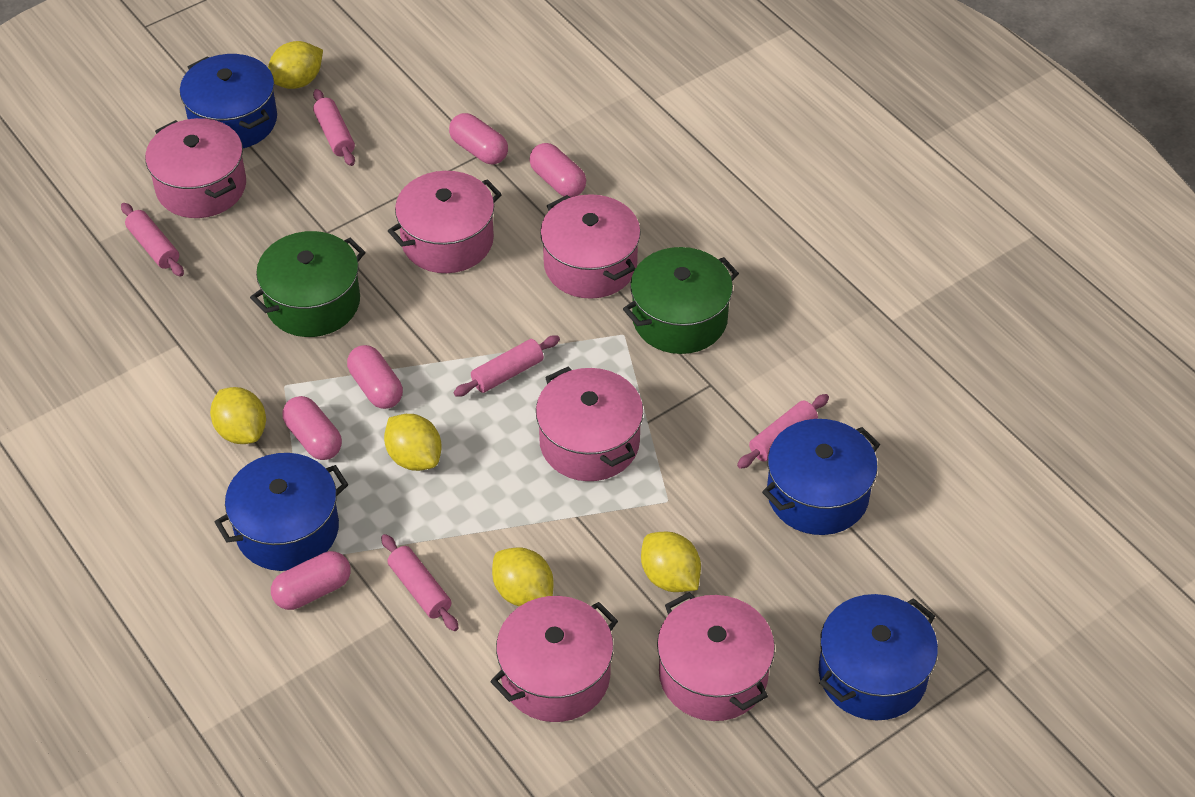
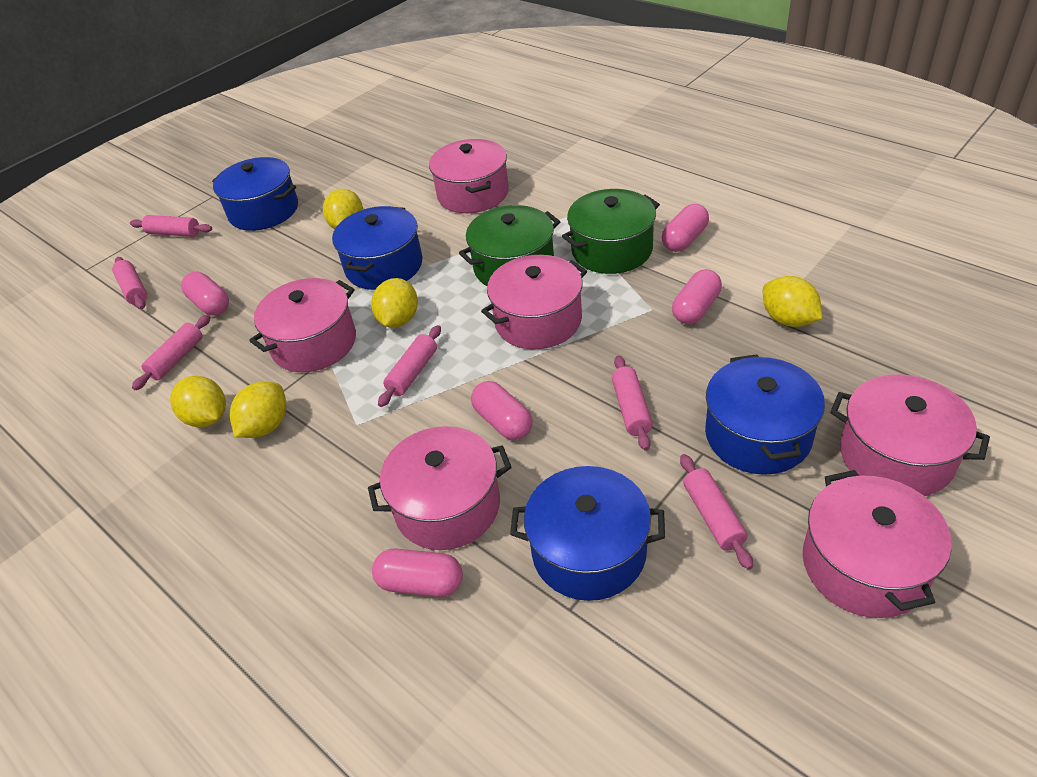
pink rolling pin: 5 -> 6

